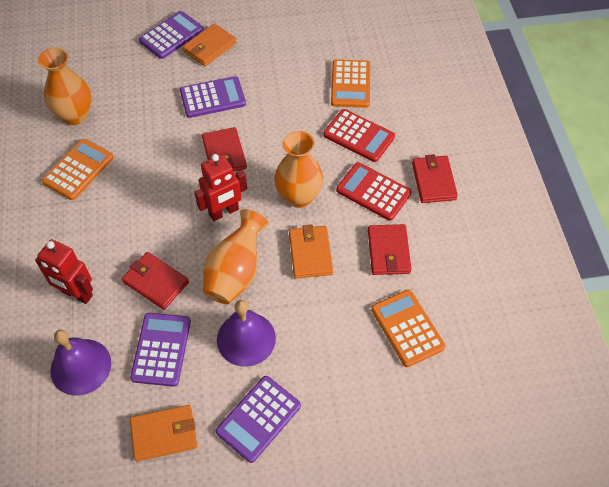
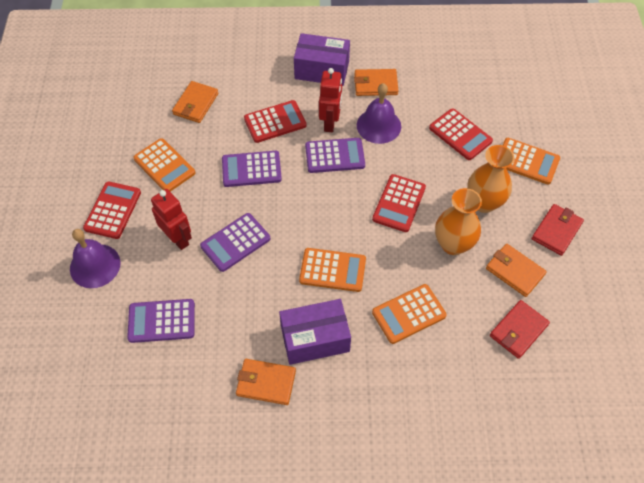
orange calculator: 3 -> 4
orange vase: 3 -> 2
orange wallet: 3 -> 4
purple box: 0 -> 2
red calculator: 2 -> 4
red wallet: 4 -> 2

